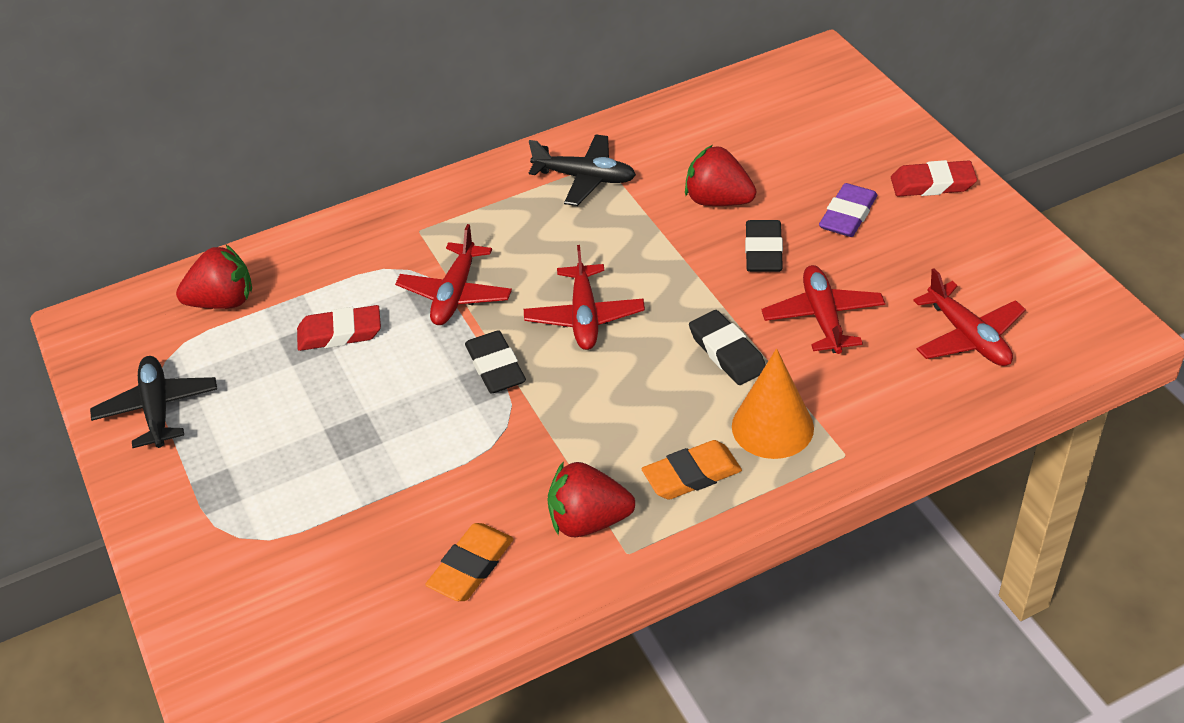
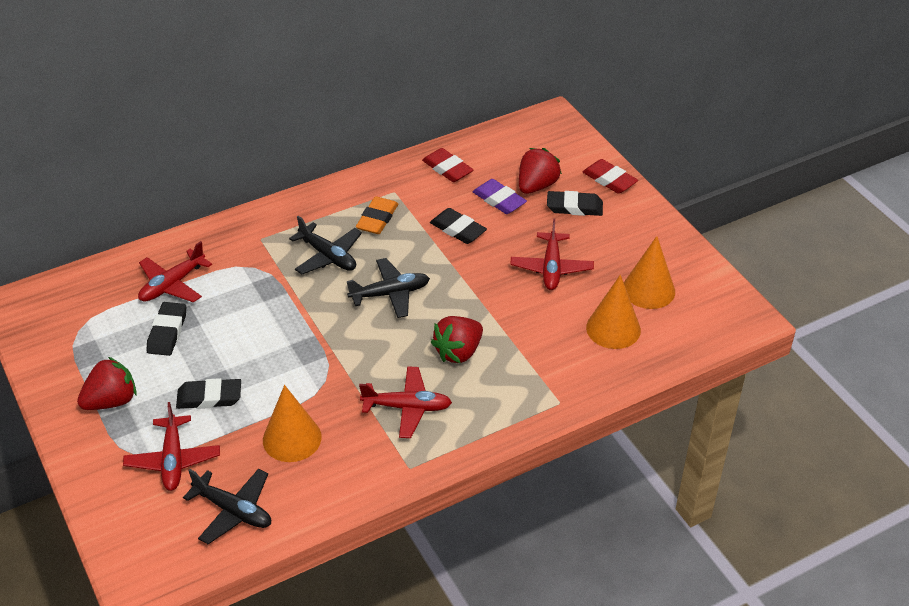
black eraser: 3 -> 4
black plane: 2 -> 3
orange cone: 1 -> 3
orange eraser: 2 -> 1

